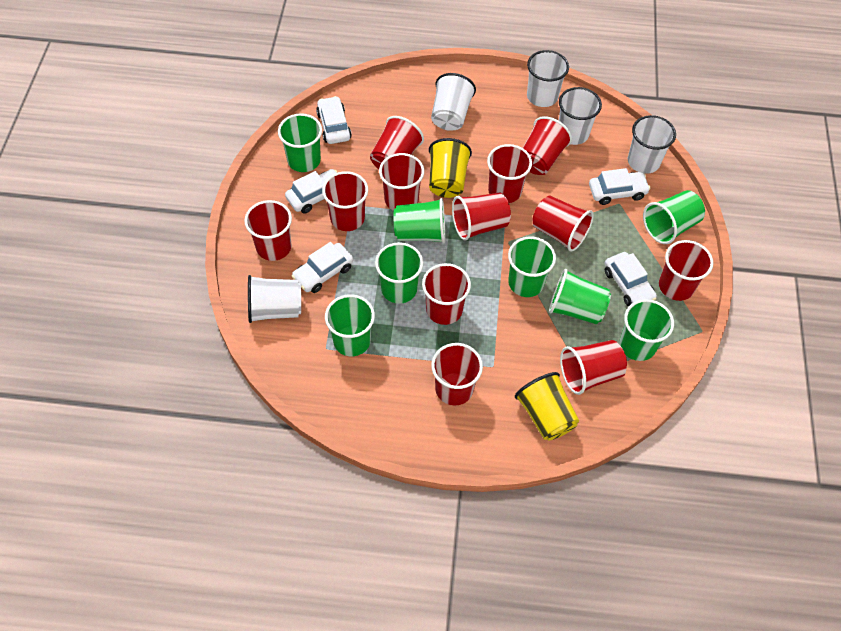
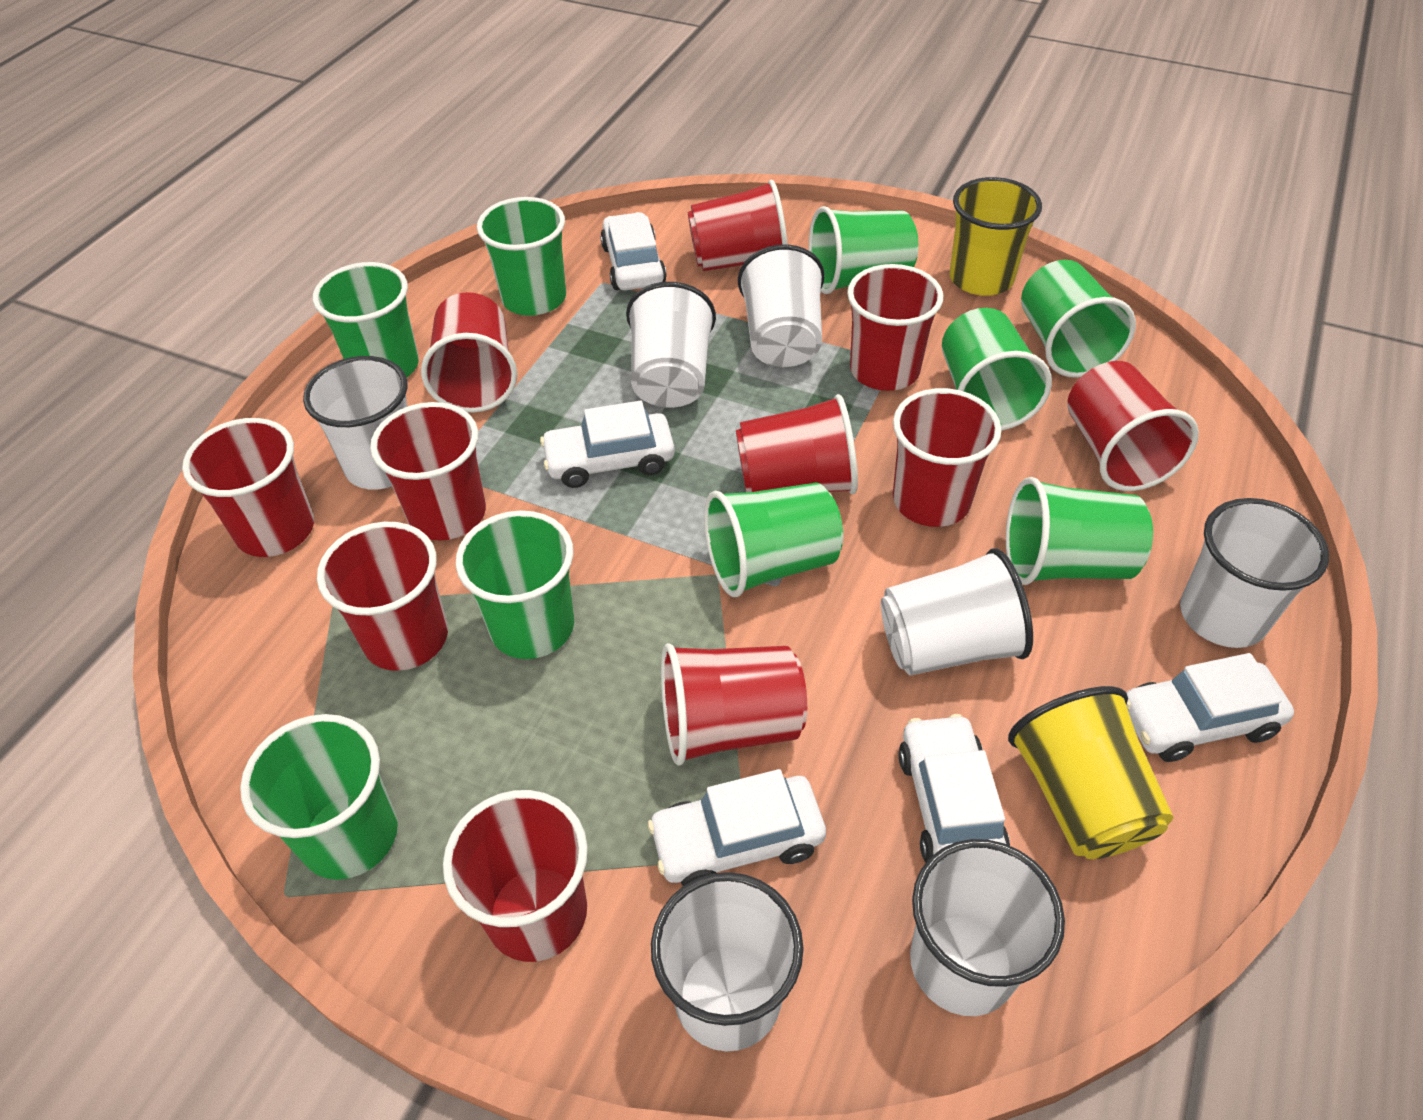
green cup: 8 -> 9
red cup: 12 -> 11
white cup: 5 -> 7

